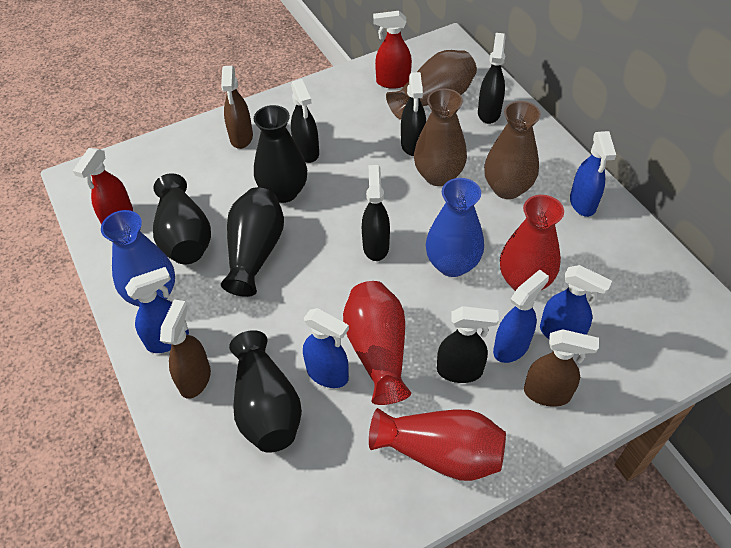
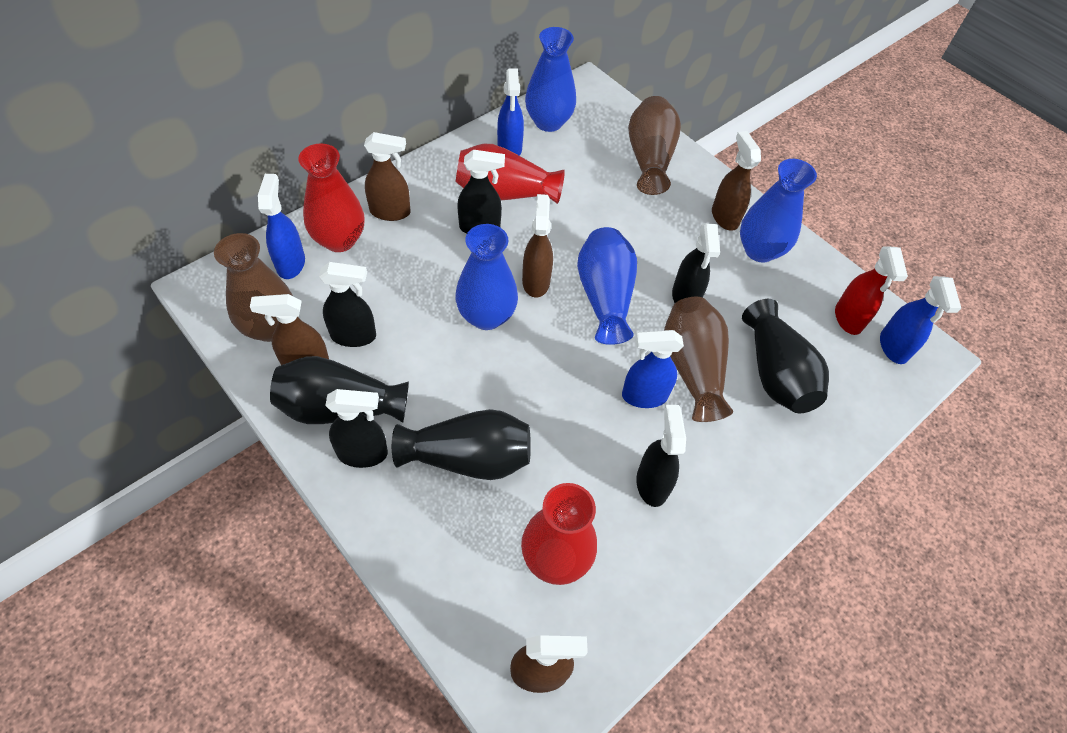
black vase: 4 -> 3
blue spray bottle: 5 -> 4
blue vase: 2 -> 4
brown spray bottle: 3 -> 5
red spray bottle: 2 -> 1

